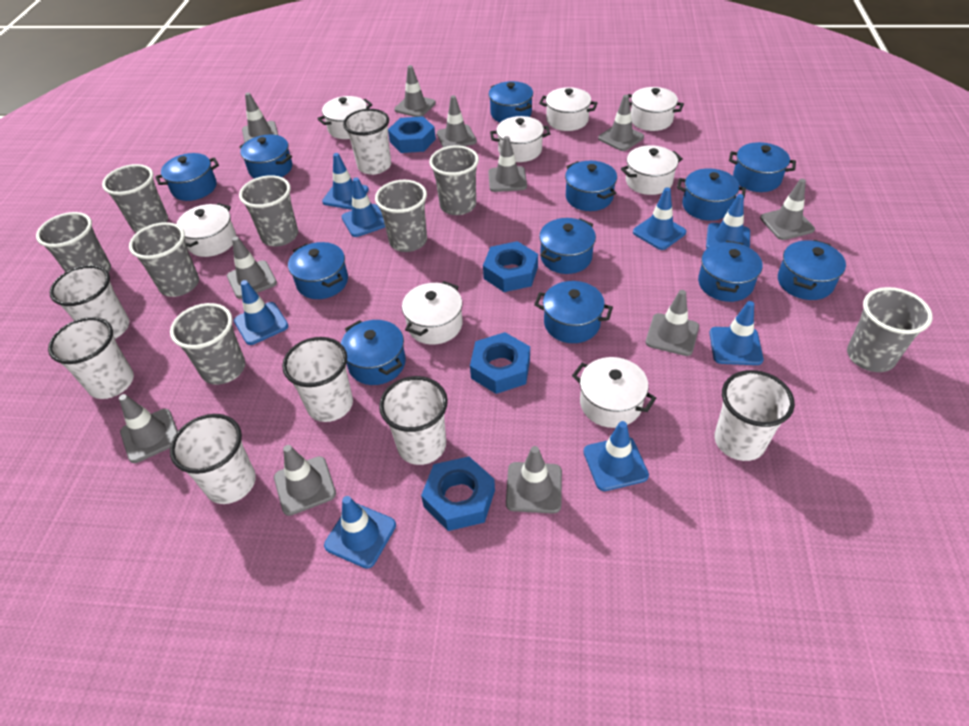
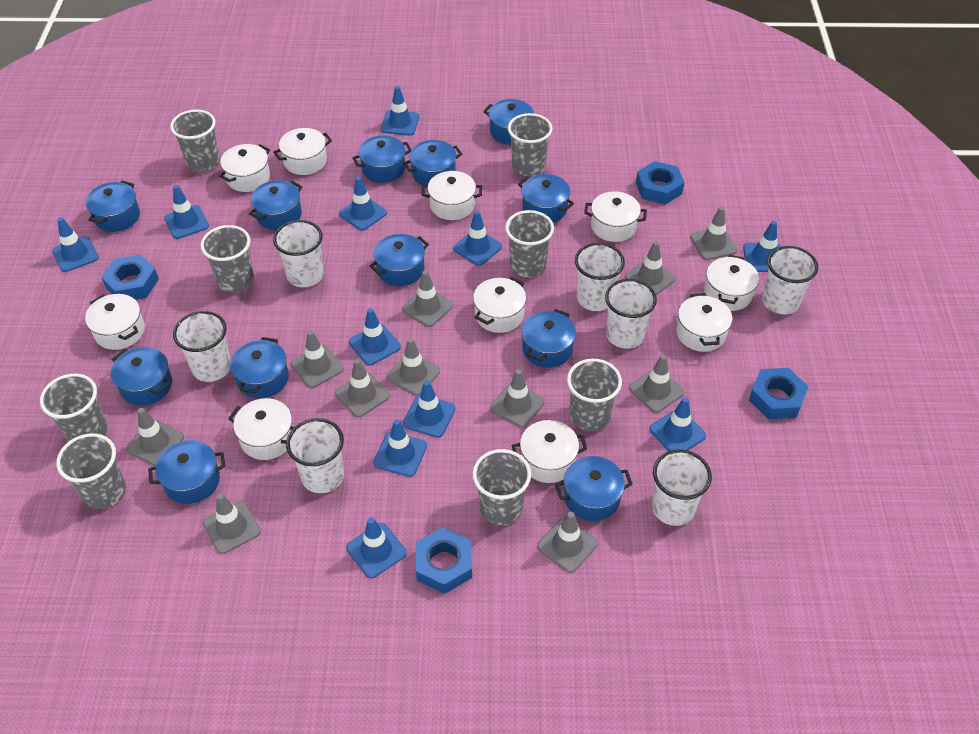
blue traffic cone: 8 -> 11
white pot: 8 -> 10

